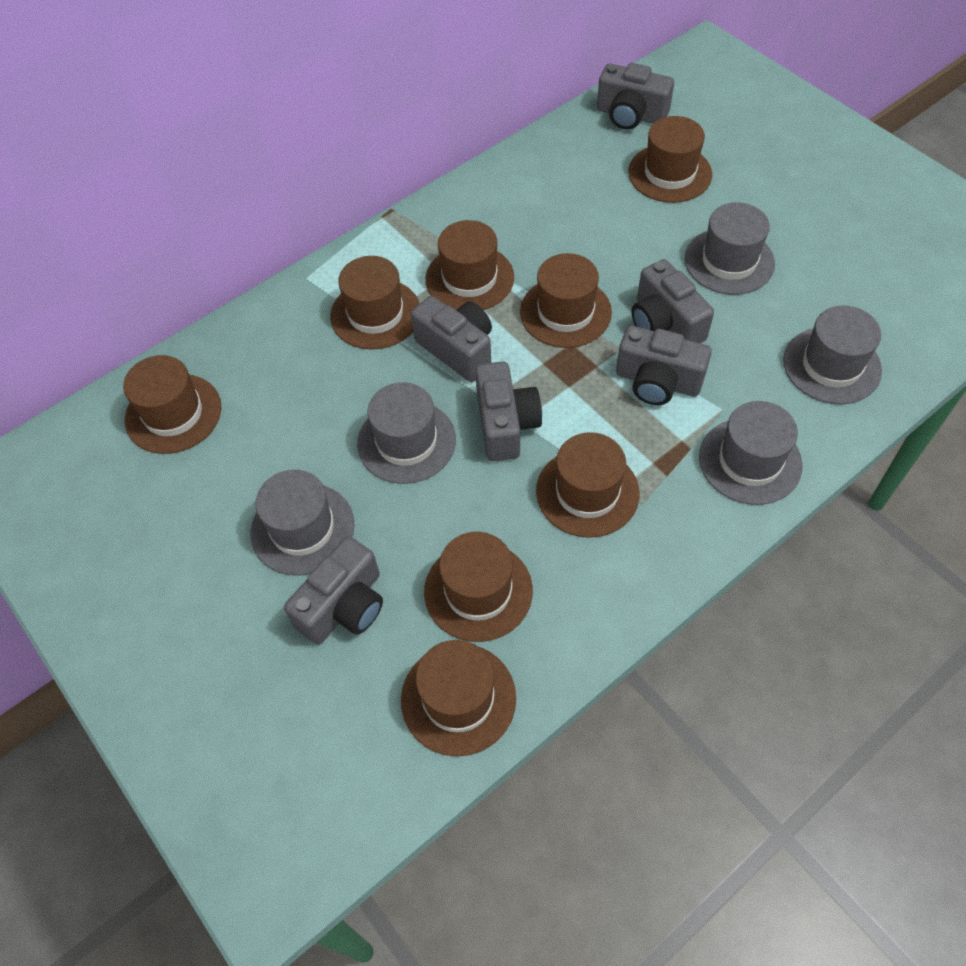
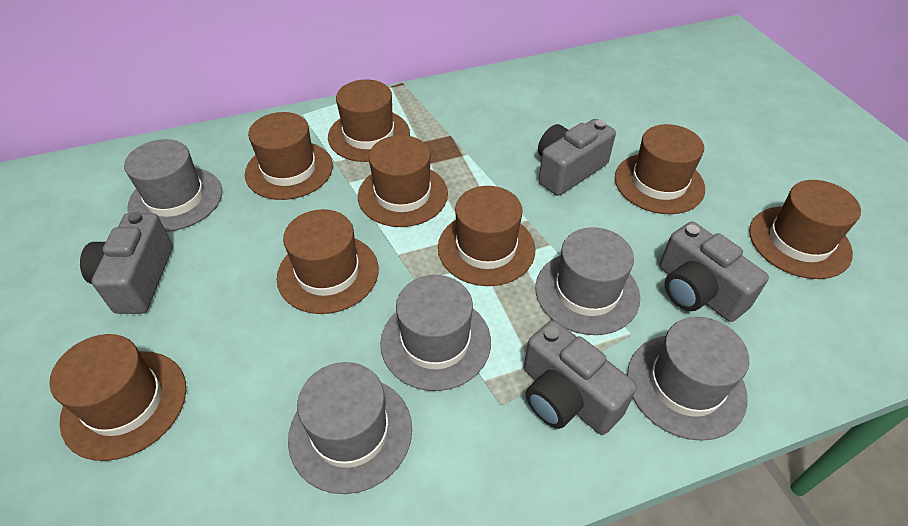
grey camera: 6 -> 4

